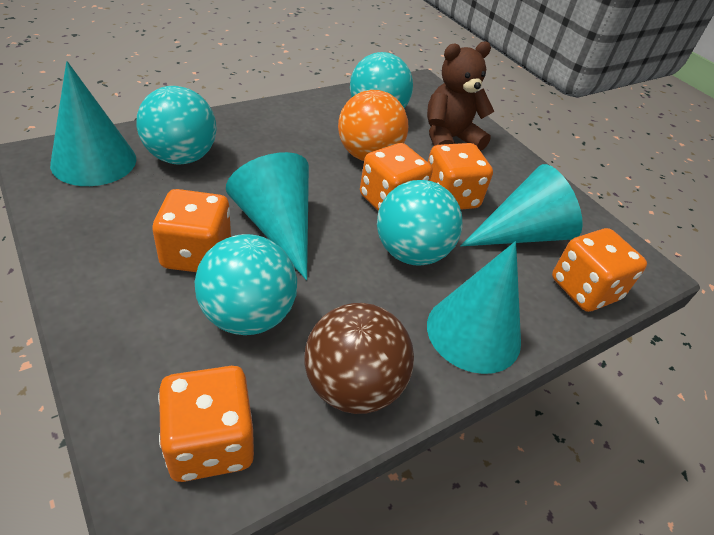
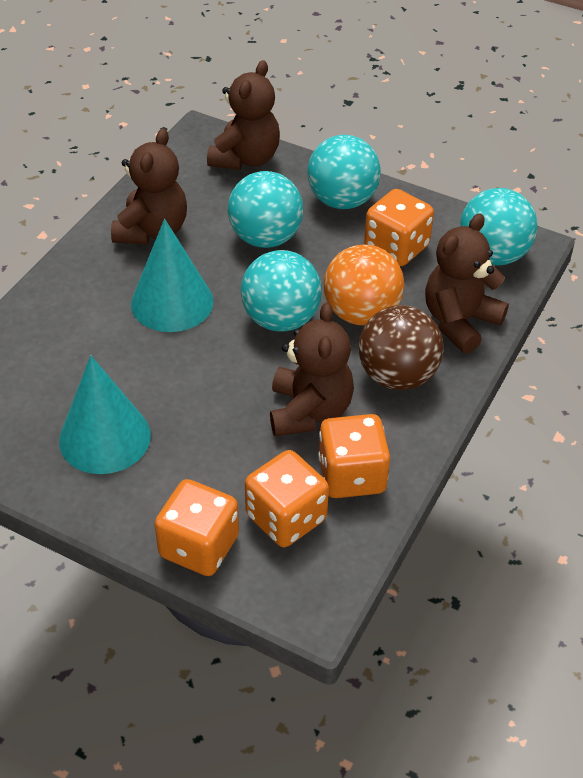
brown teddy bear: 1 -> 4
orange dice: 5 -> 4
turquoise cone: 4 -> 2

